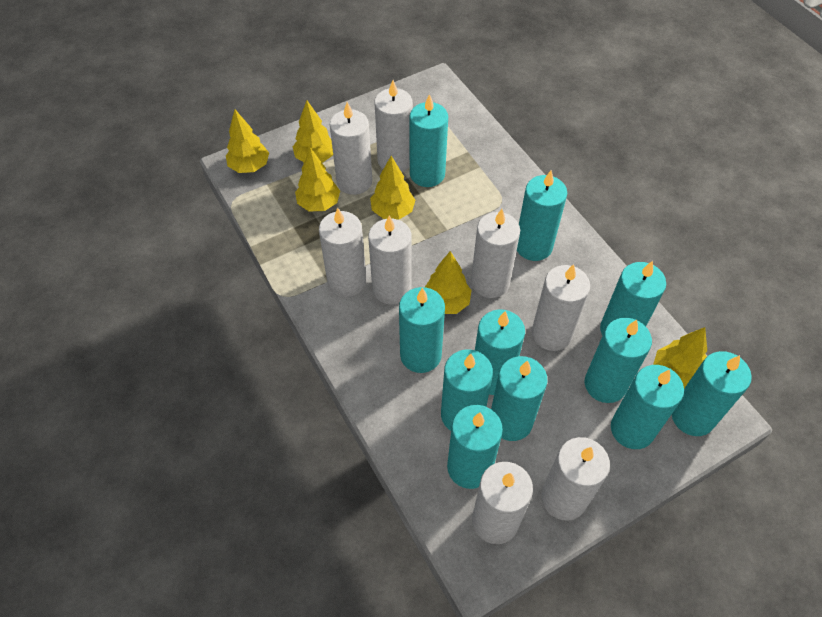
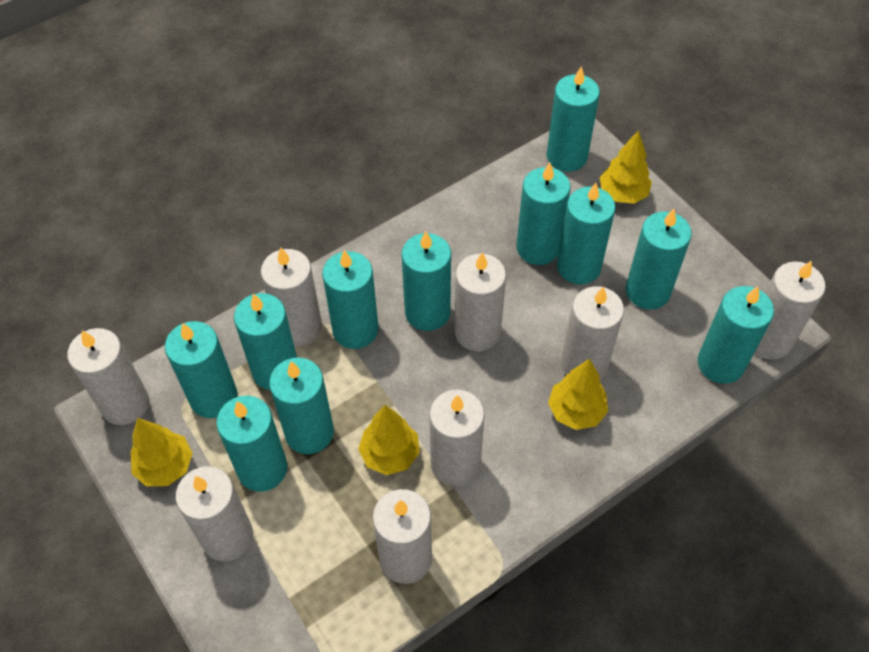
yellow tree: 6 -> 4

